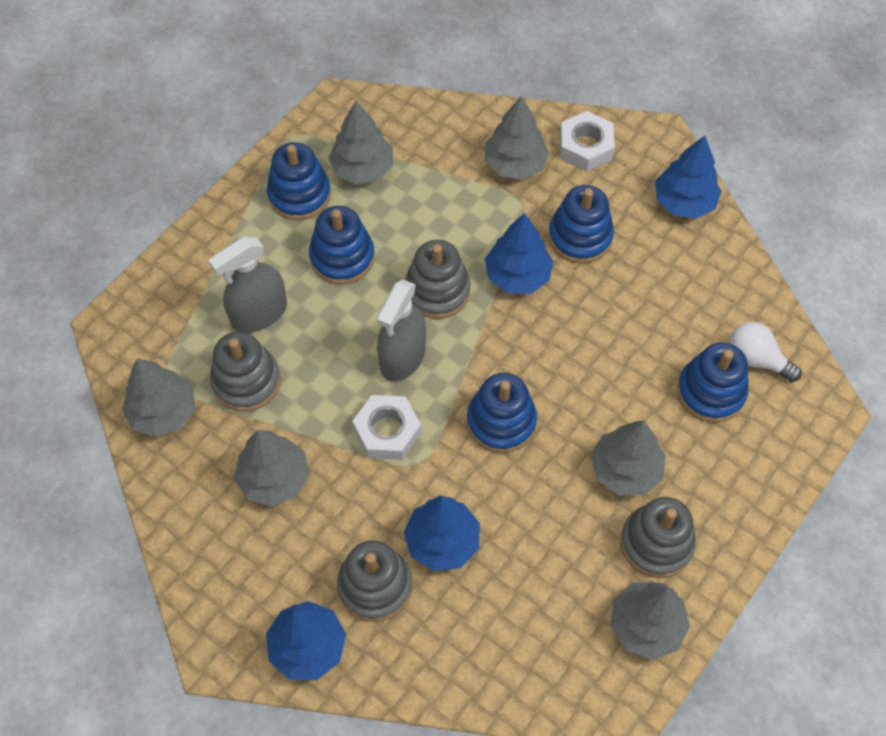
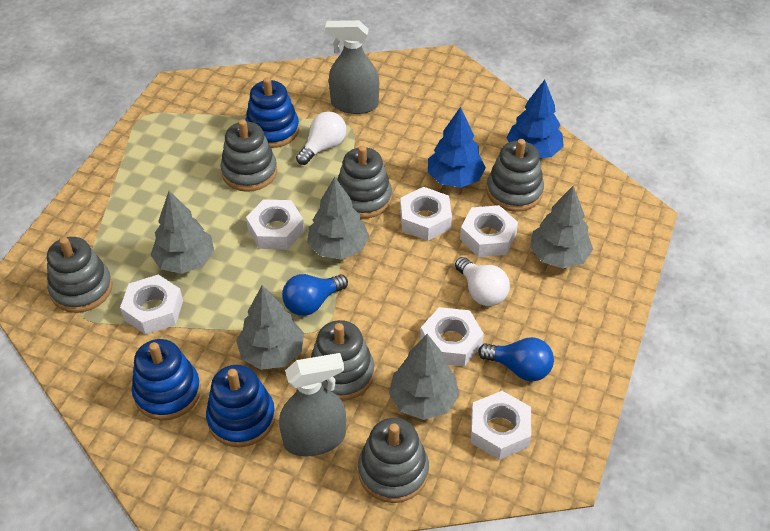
blue light bulb: 0 -> 2
blue stacking toy: 5 -> 3
blue tree: 4 -> 2
grey stacking toy: 4 -> 6
grey tree: 6 -> 5
white light bulb: 1 -> 2
white nut: 2 -> 6

